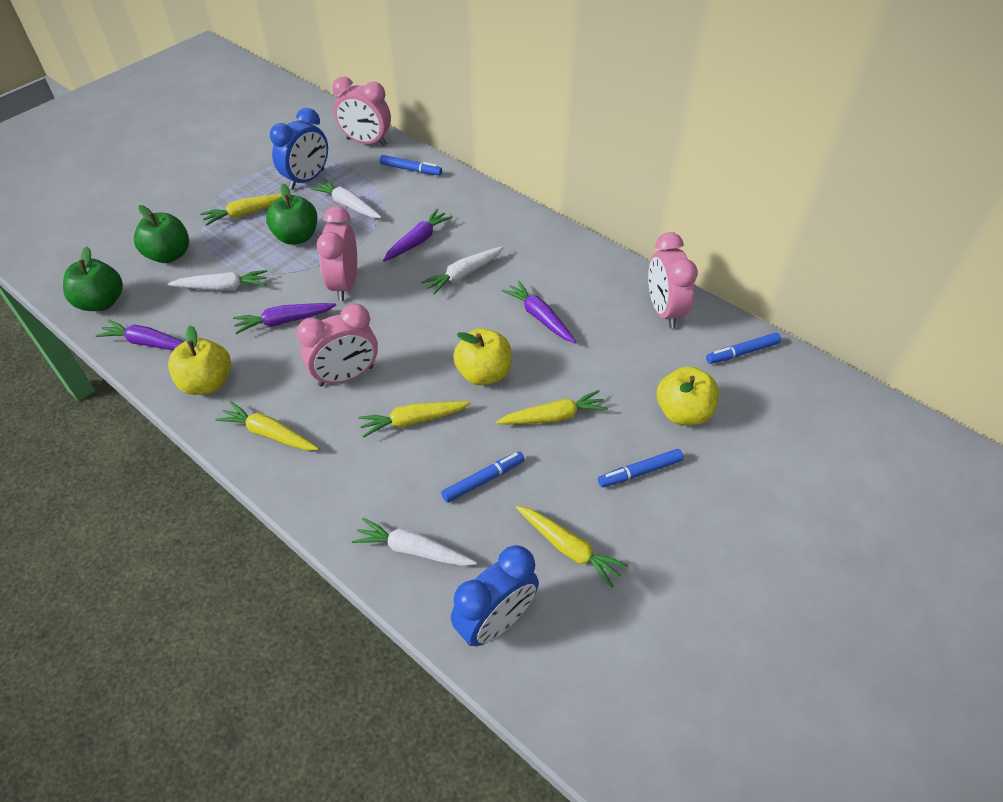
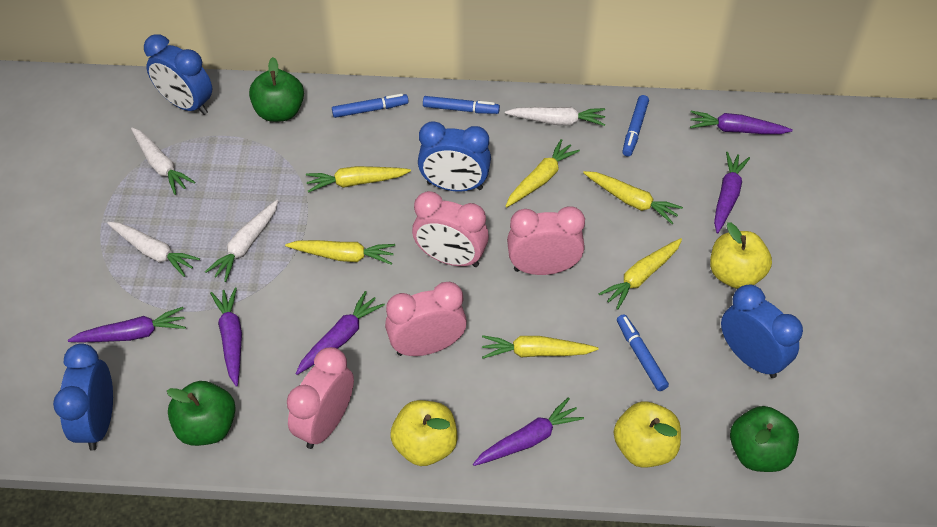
blue clock: 2 -> 4
purple carrot: 4 -> 6
yellow carrot: 5 -> 6

